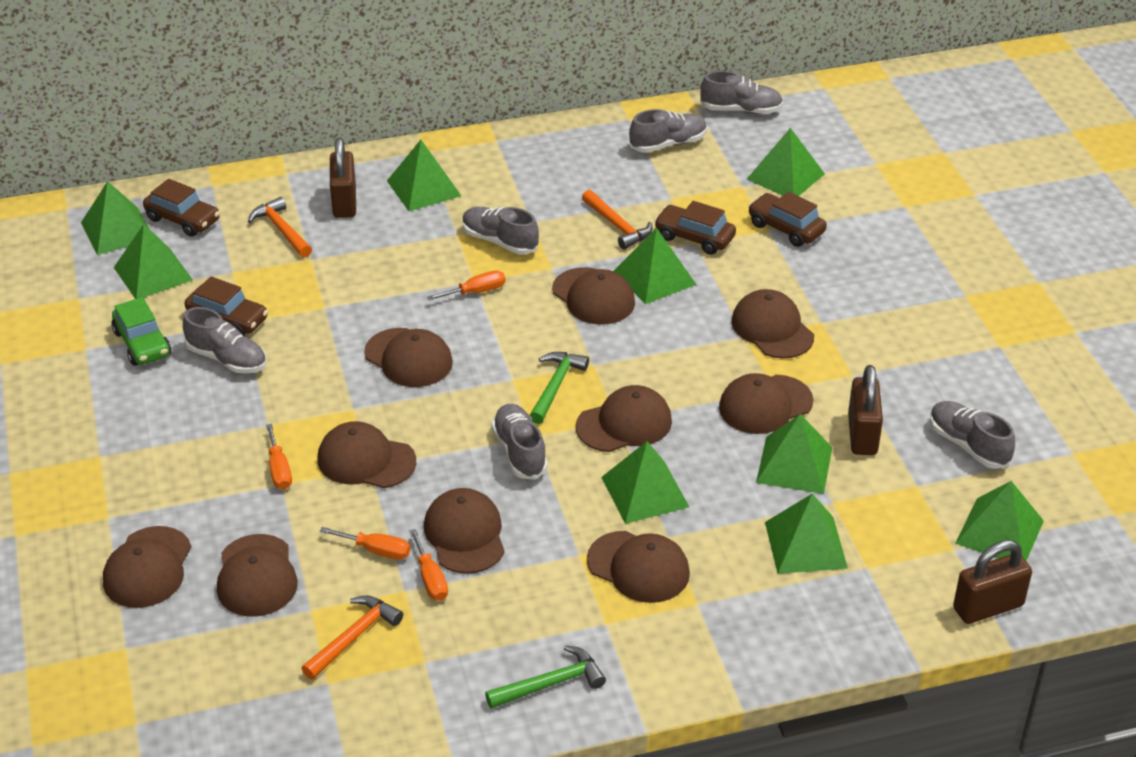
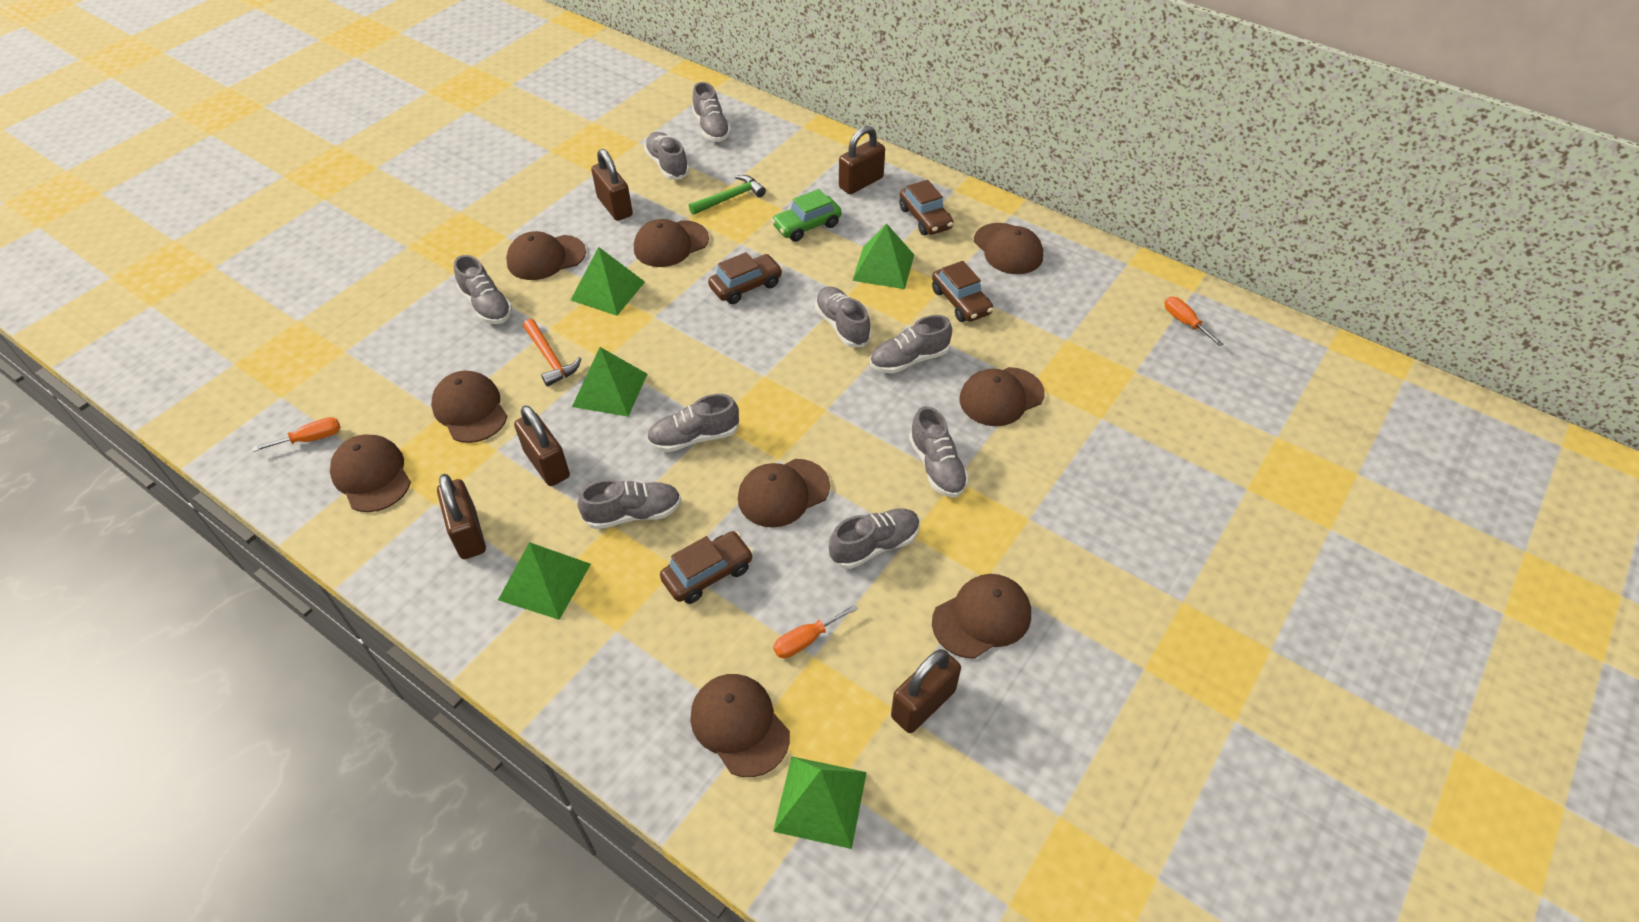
brown cap: 10 -> 9
brown padlock: 3 -> 5
green hammer: 2 -> 1
green pyramid: 9 -> 5
grey shoe: 6 -> 9
orange hammer: 3 -> 1
orange screwdriver: 4 -> 3

